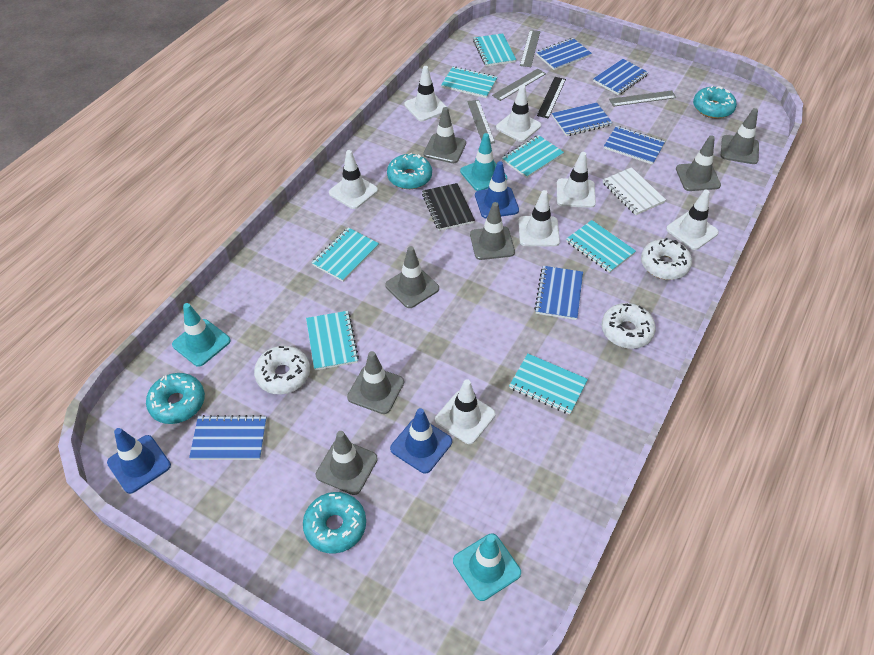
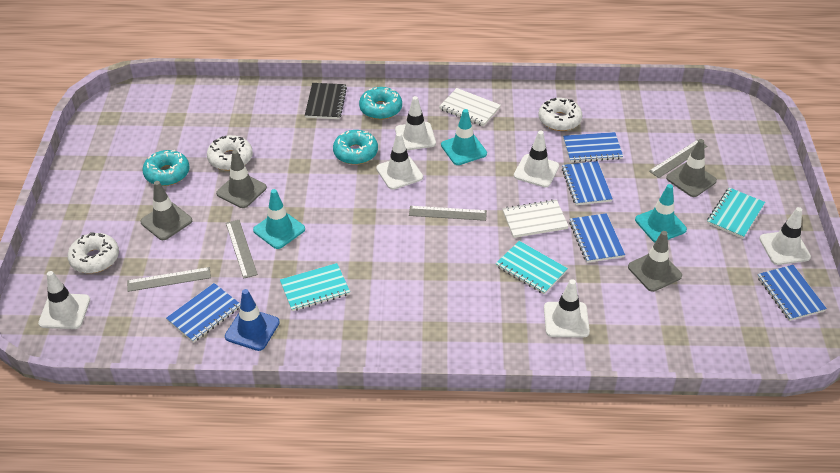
black ruler: 1 -> 0
blue notebook: 6 -> 5
blue traffic cone: 3 -> 1
grey traffic cone: 7 -> 4
turquoise donut: 4 -> 3
turquoise notebook: 7 -> 3
white notebook: 1 -> 2
white traffic cone: 7 -> 6

